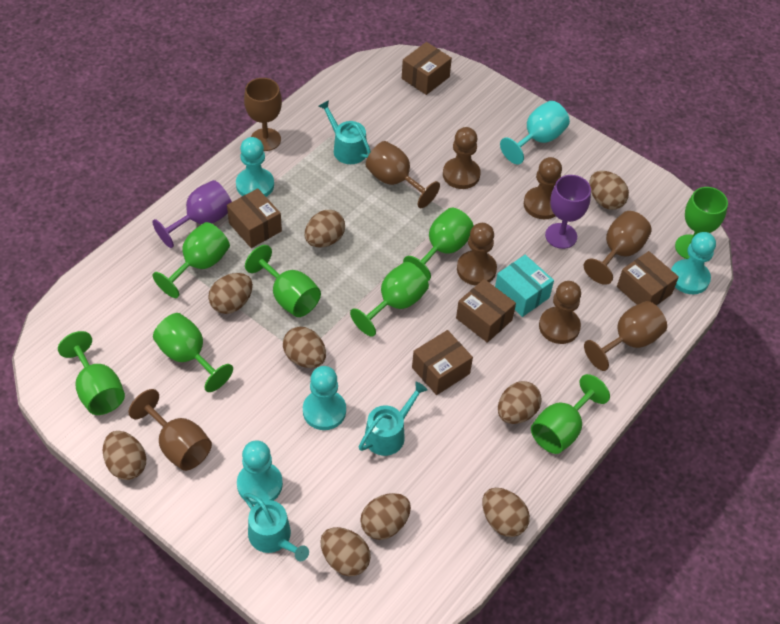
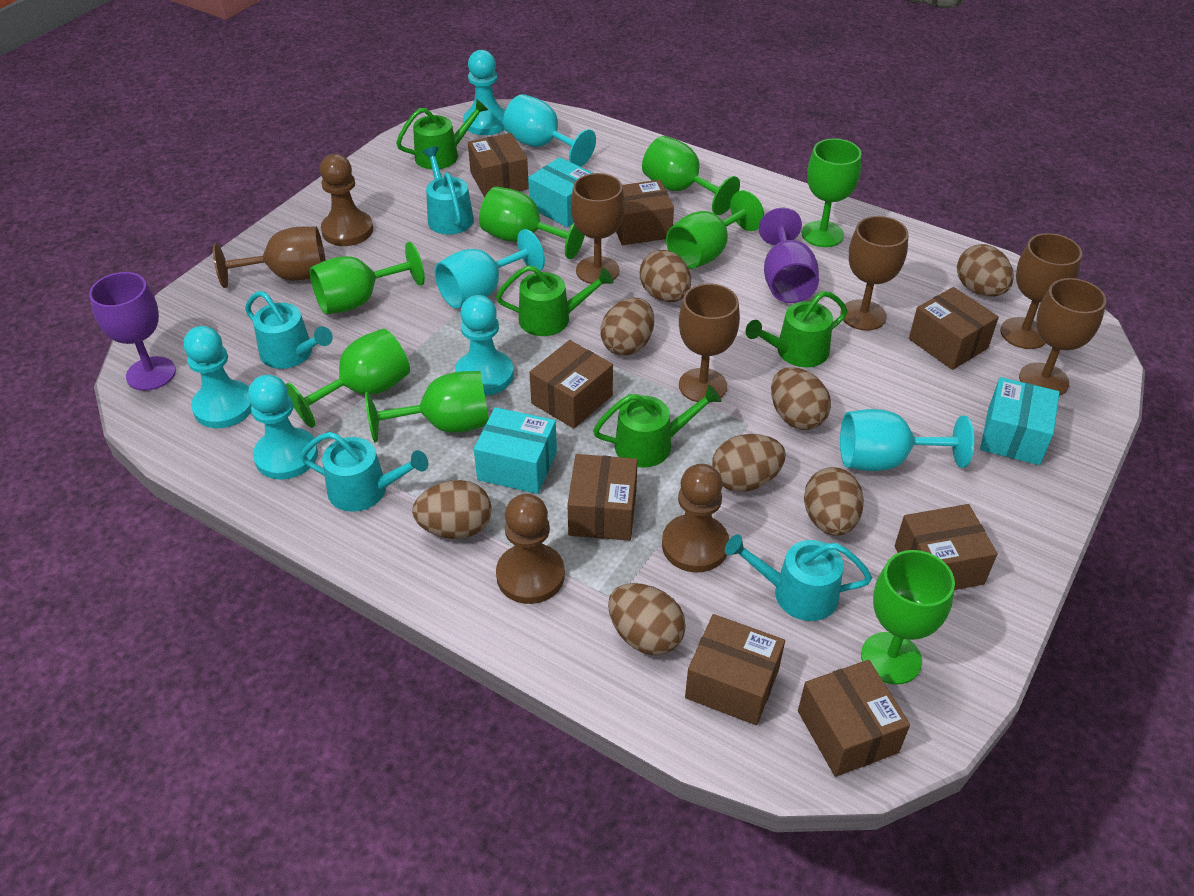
brown box: 5 -> 8
brown egg: 9 -> 8
brown goblet: 5 -> 6
brown pawn: 4 -> 3
green watering can: 0 -> 4
turquoise box: 1 -> 3
turquoise goblet: 1 -> 3
turquoise watering can: 3 -> 4

